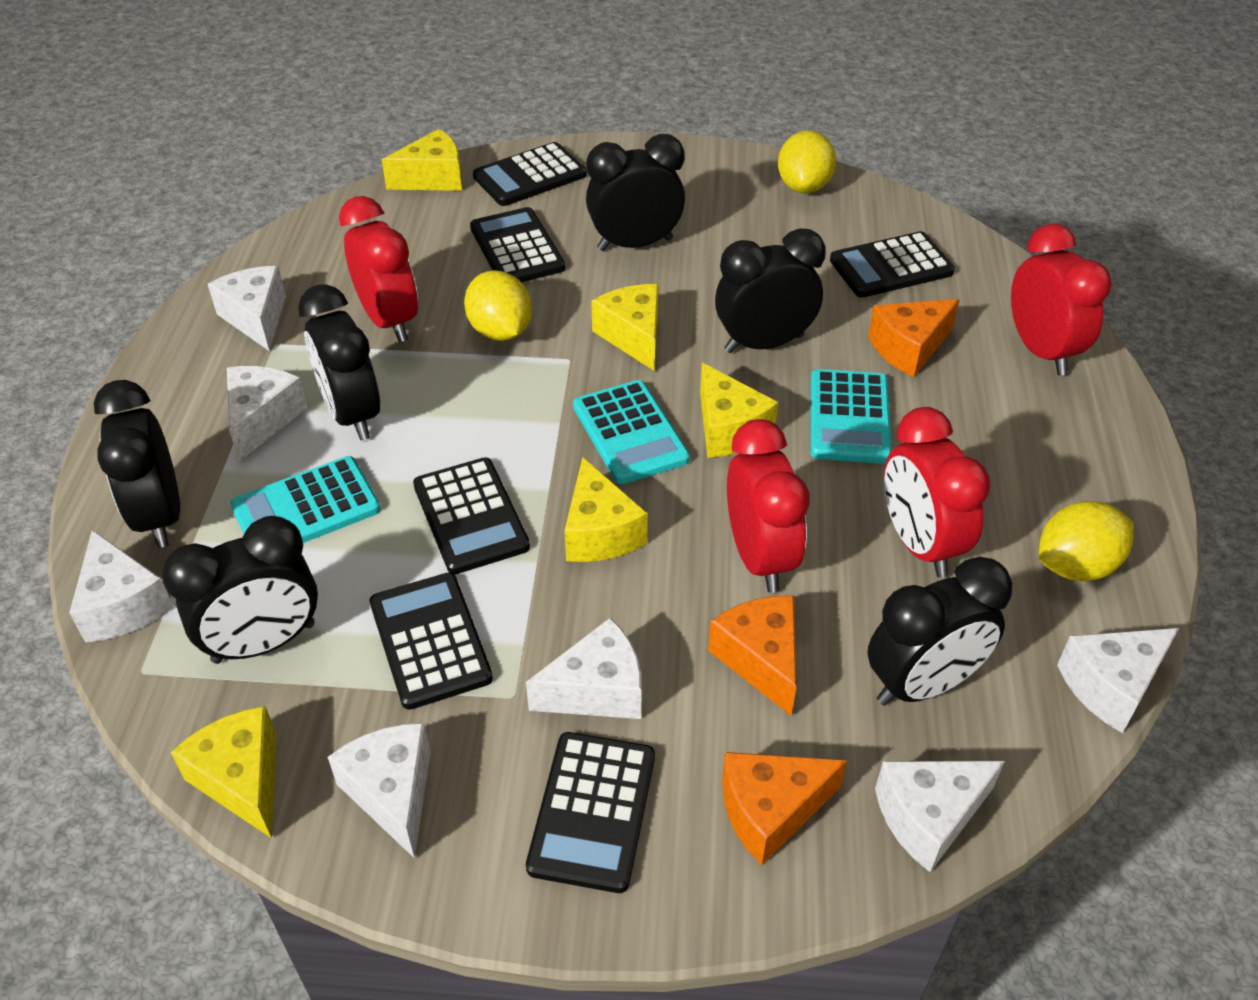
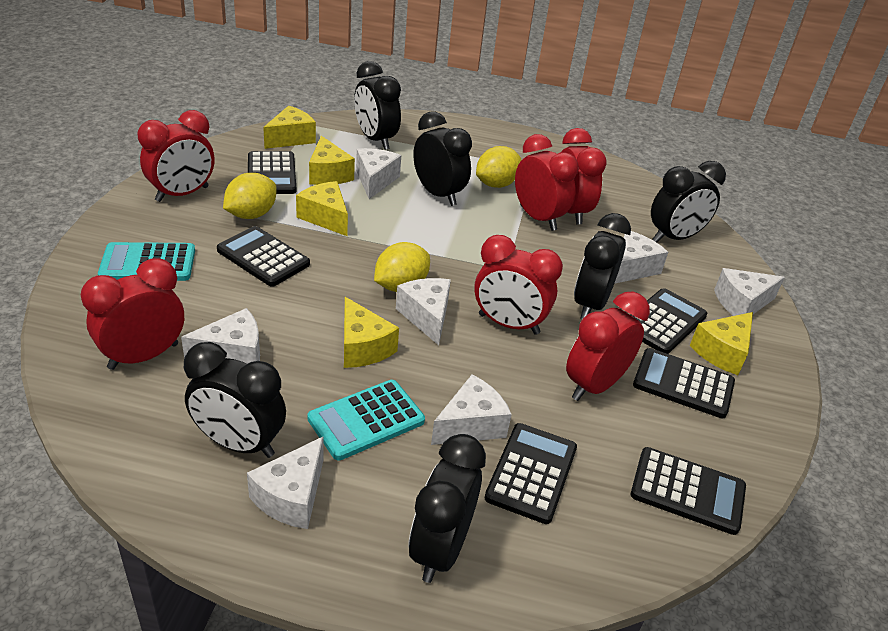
orange cheese: 3 -> 0
red clock: 4 -> 6
turquoise calculator: 3 -> 2

